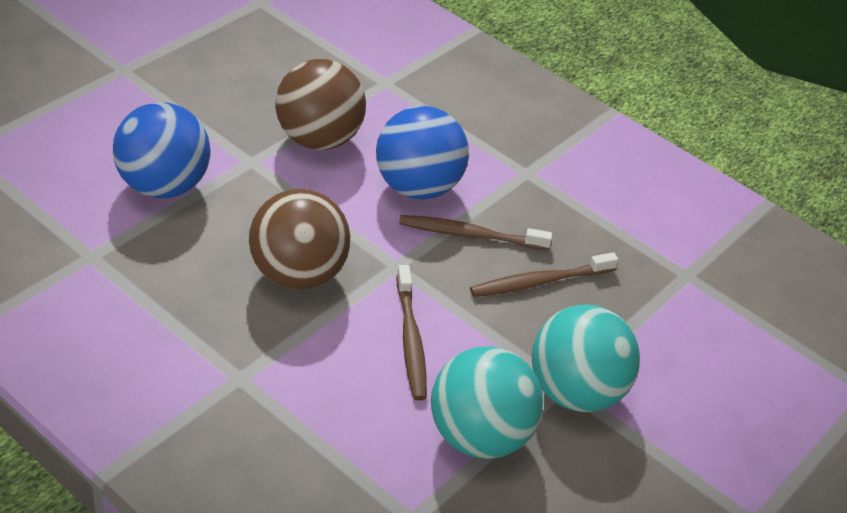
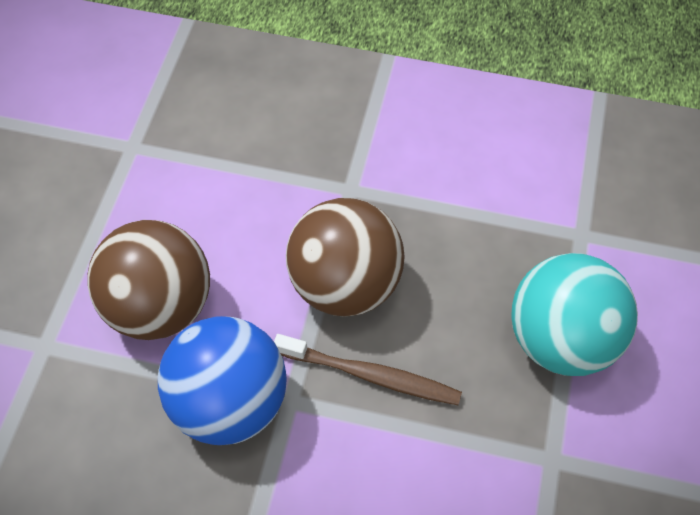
blue ball: 2 -> 1
brown toothbrush: 3 -> 1
turquoise ball: 2 -> 1

